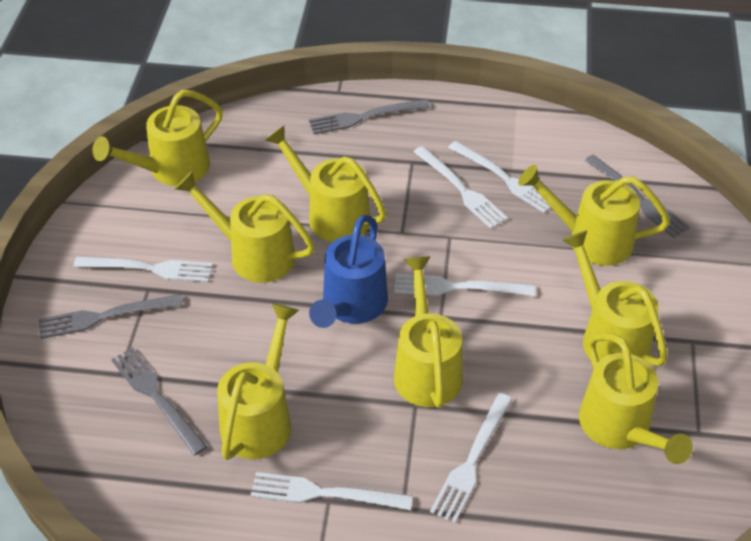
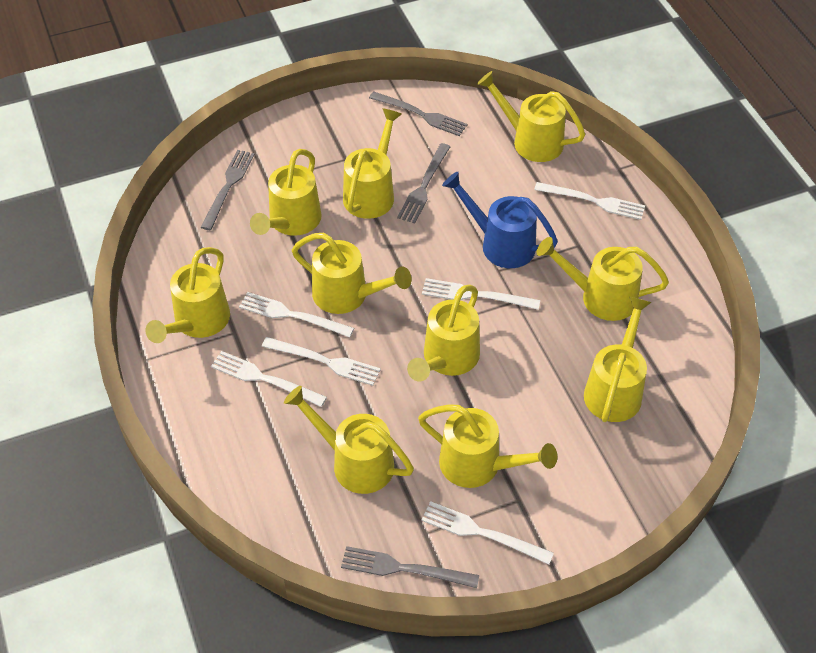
yellow watering can: 8 -> 10

